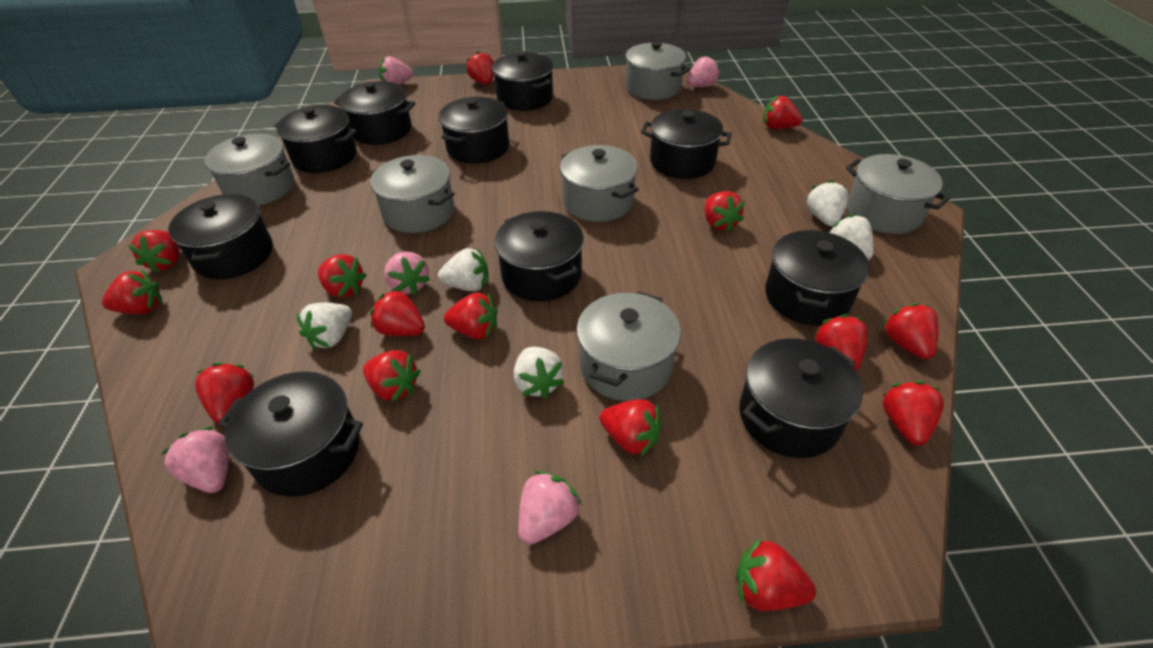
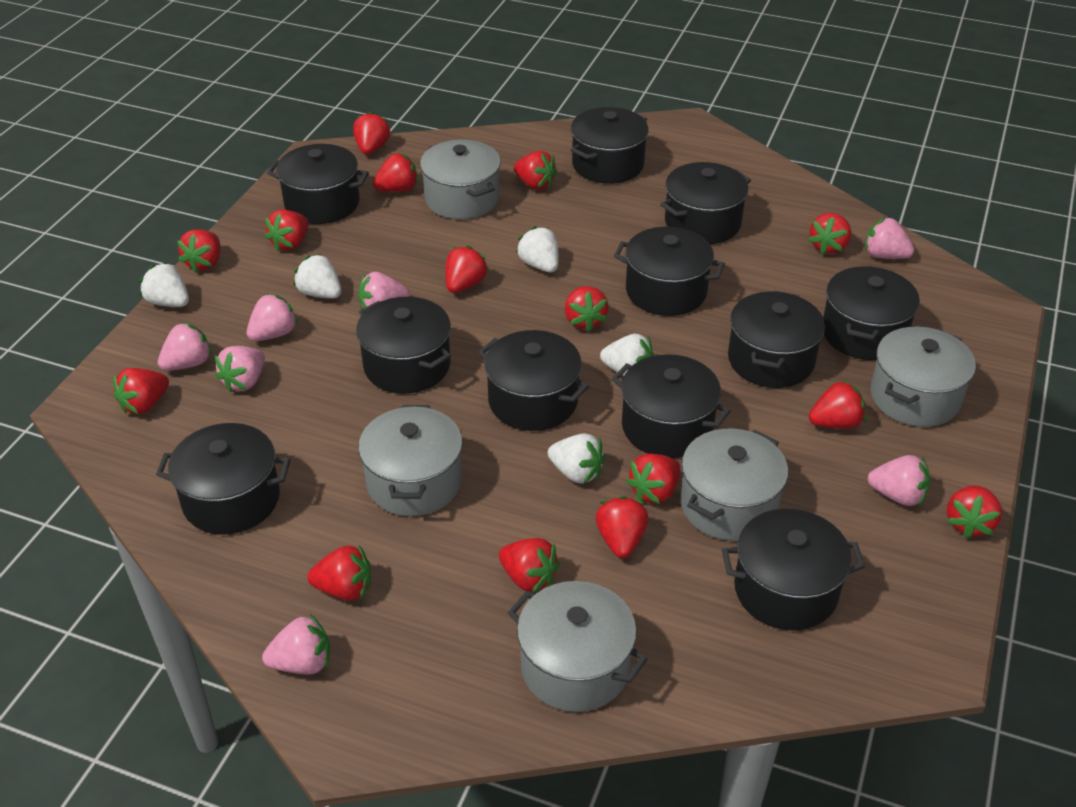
black pot: 10 -> 11
grey pot: 6 -> 5
pink strawberry: 5 -> 7

